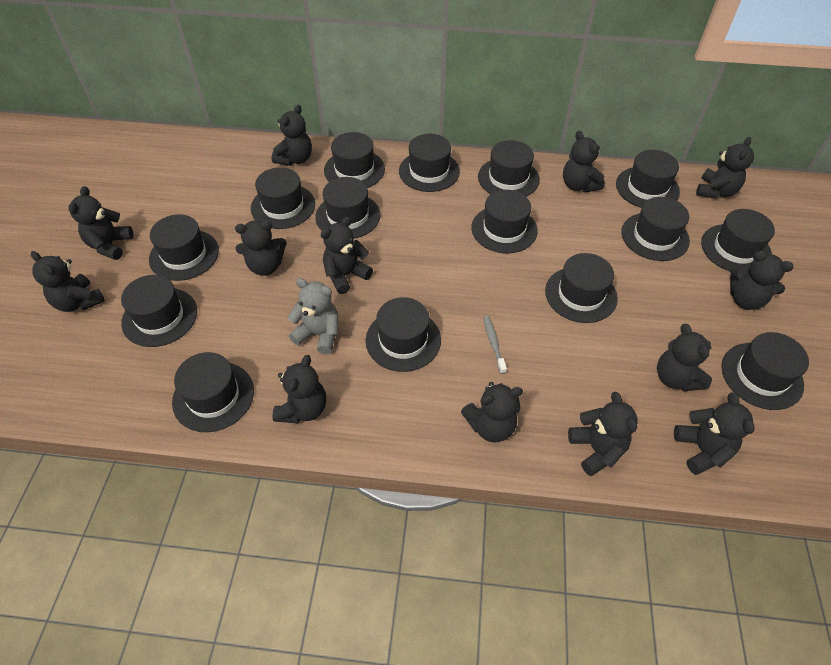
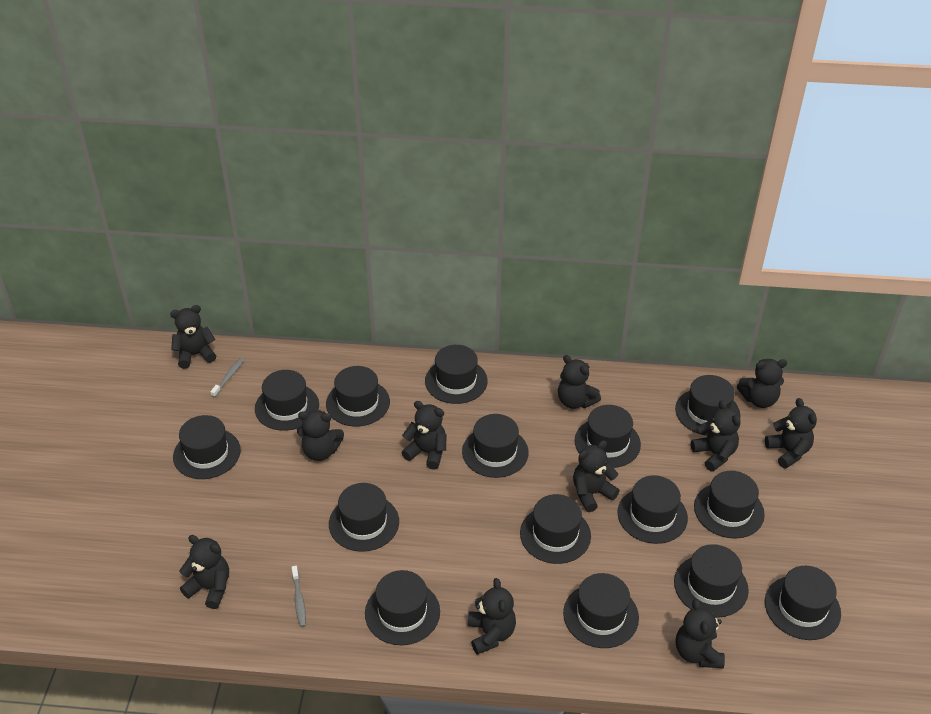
black teddy bear: 13 -> 11
grey teddy bear: 1 -> 0
grey toothbrush: 1 -> 2

